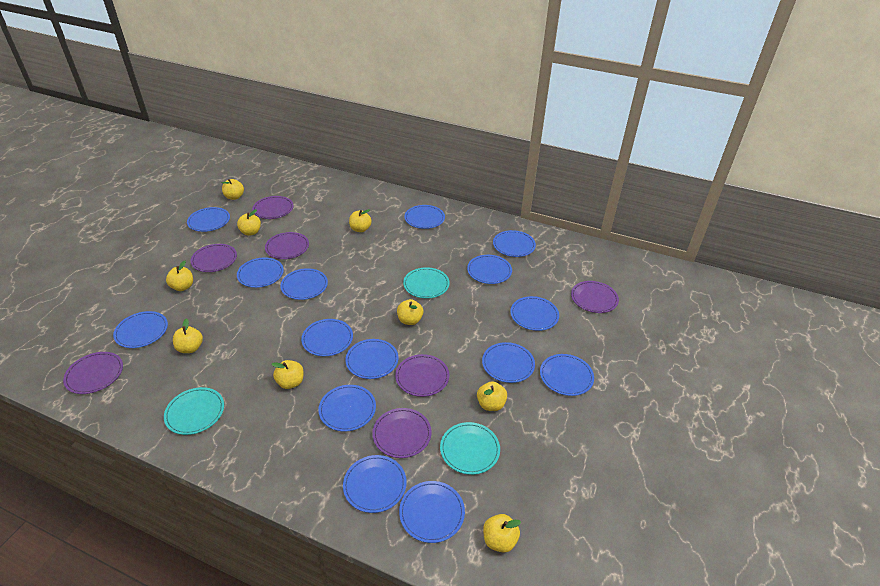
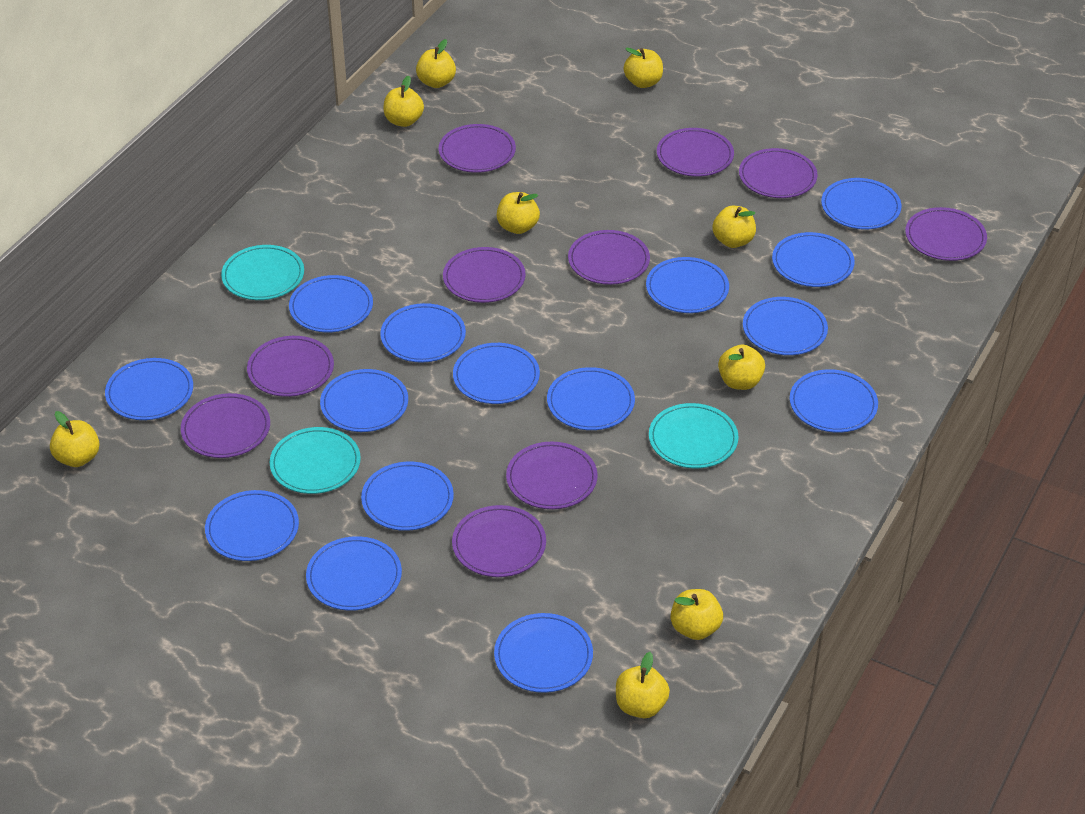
purple plate: 7 -> 10

